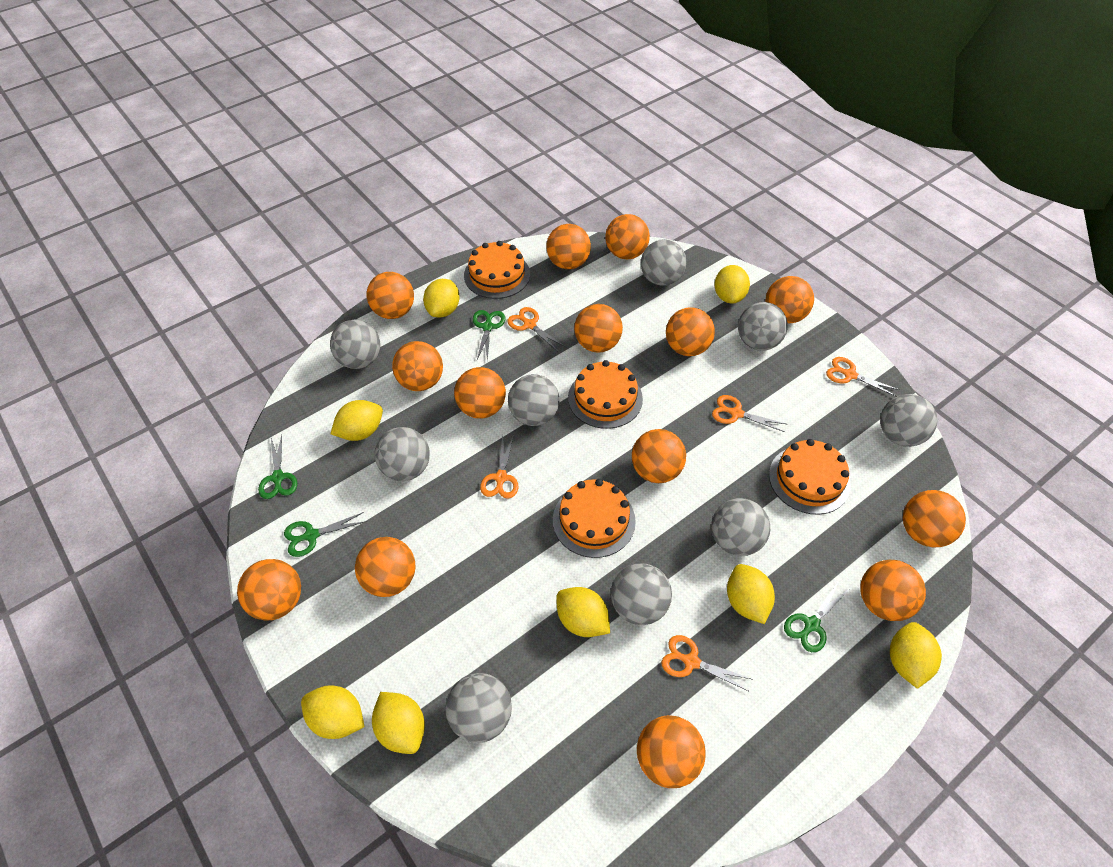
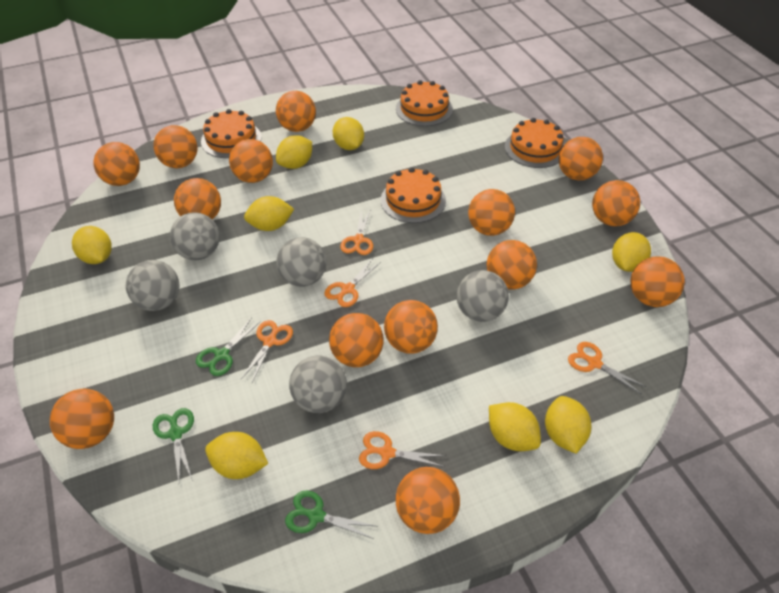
green scissors: 4 -> 3
grey ball: 9 -> 5

